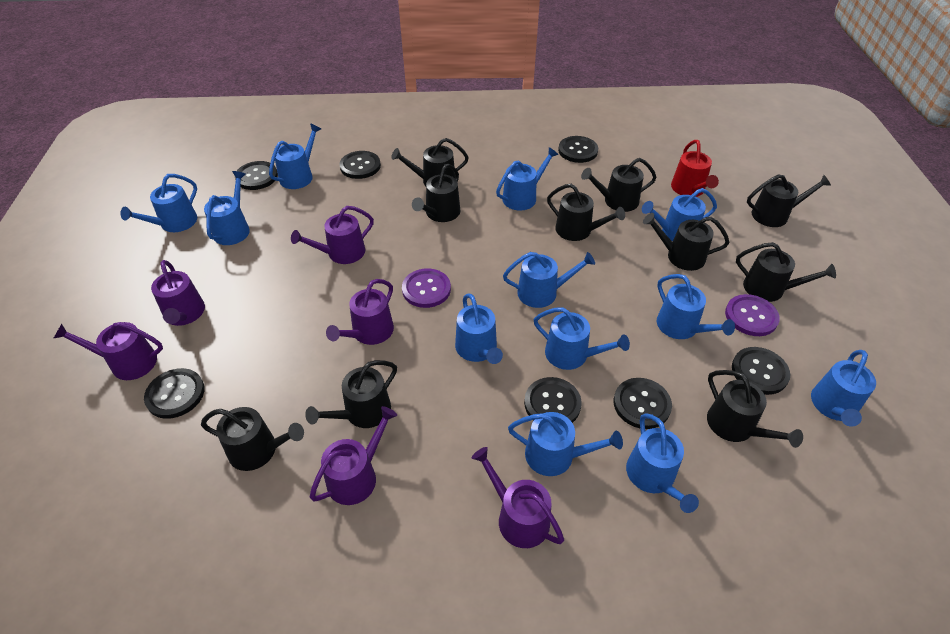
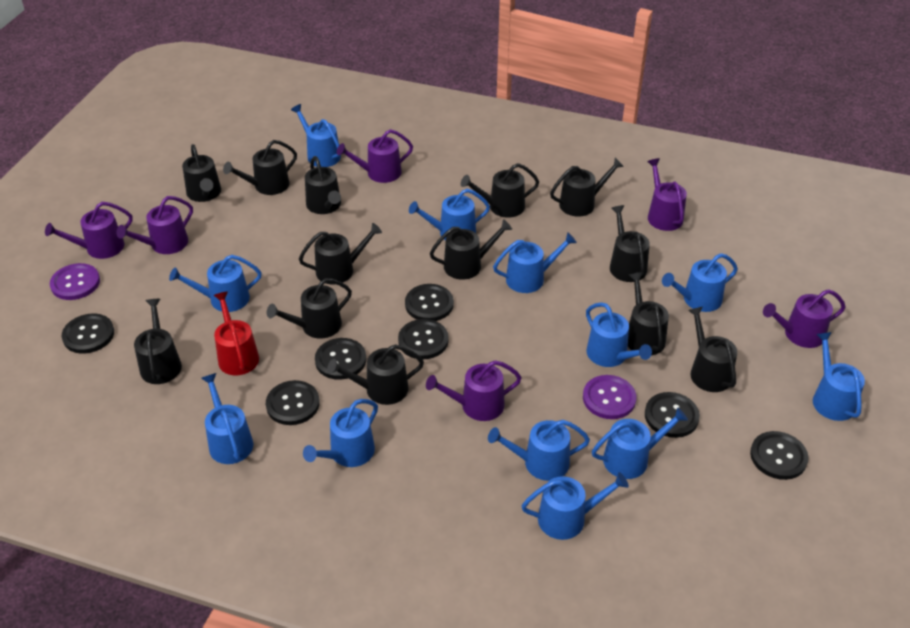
black watering can: 10 -> 13

